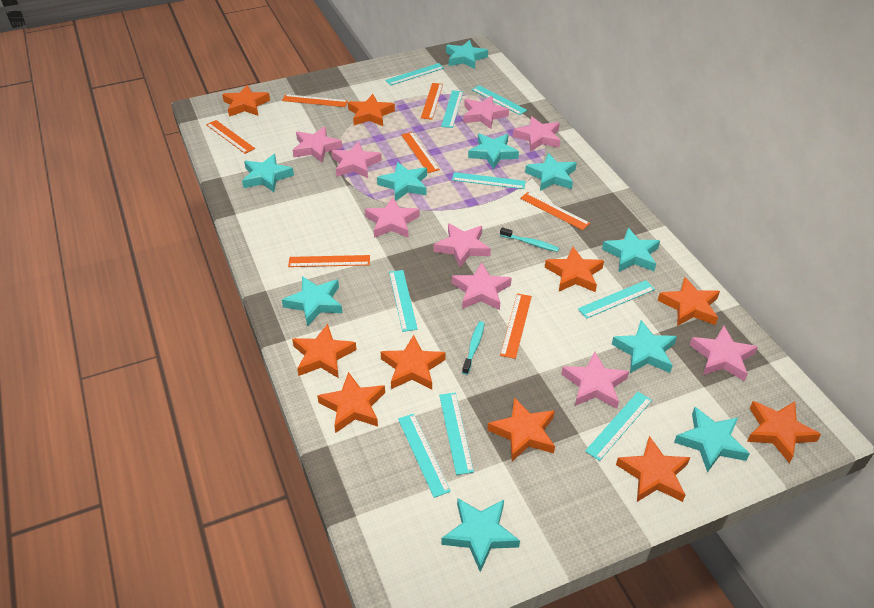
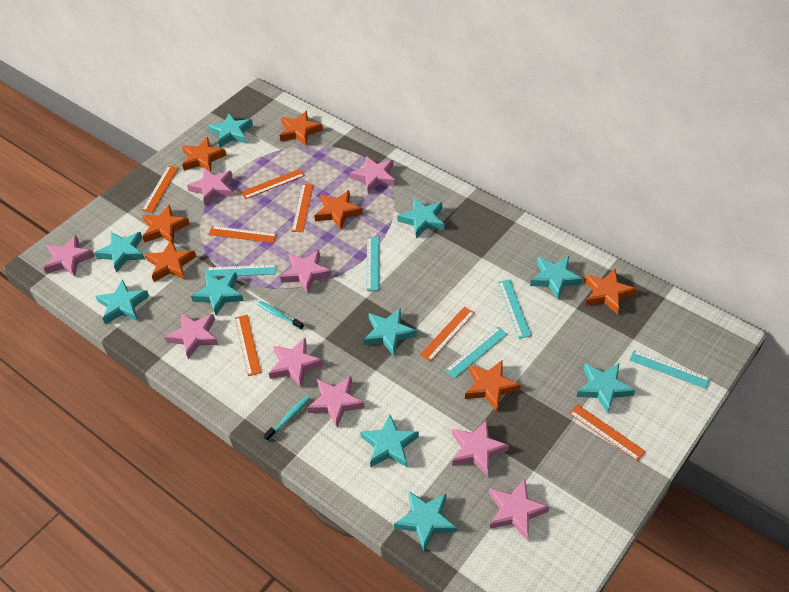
orange star: 10 -> 7
turquoise ruler: 9 -> 5

